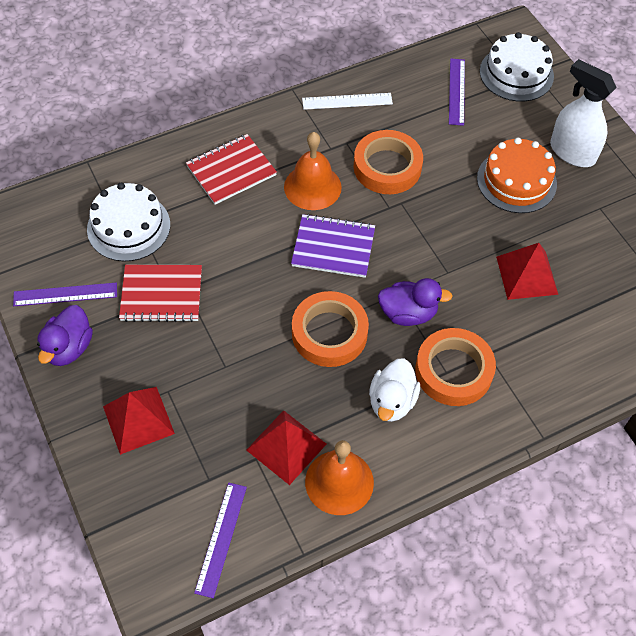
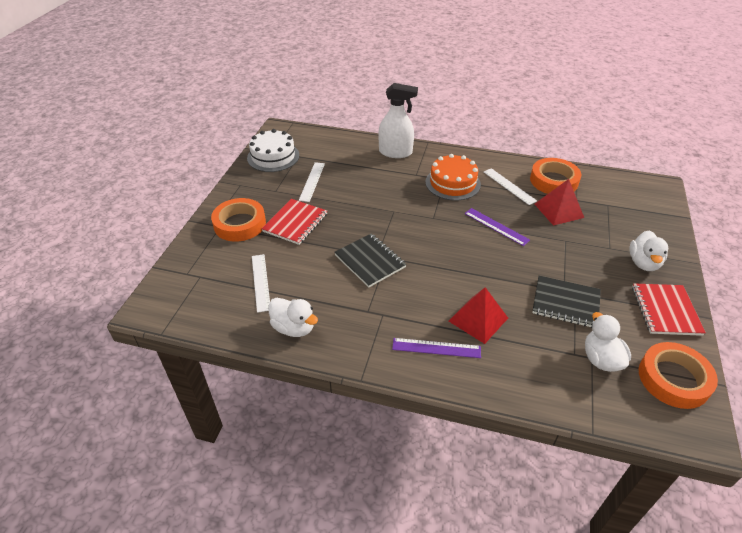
black notebook: 0 -> 2
orange bell: 2 -> 0
purple duck: 2 -> 0
purple notebook: 1 -> 0
purple ruler: 3 -> 2
red pyramid: 3 -> 2
white cake: 2 -> 1
white duck: 1 -> 3
white ruler: 1 -> 3

